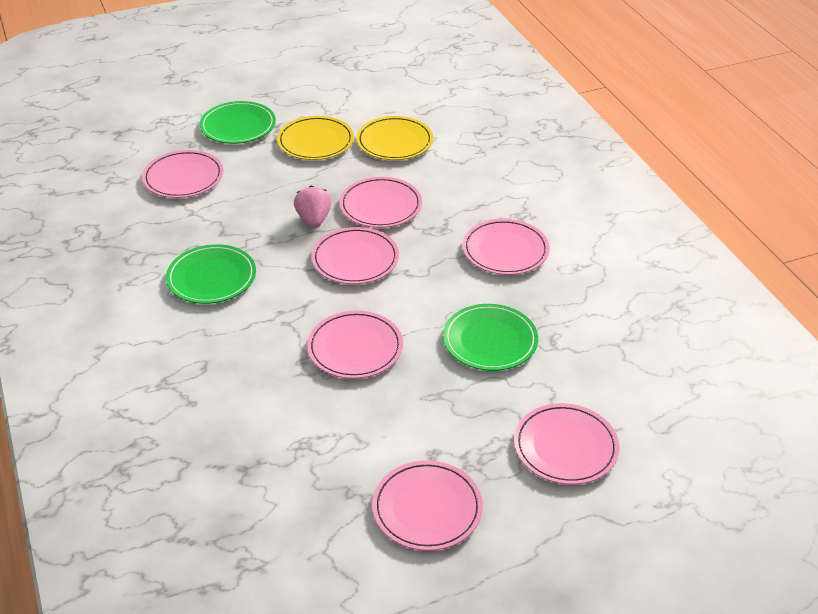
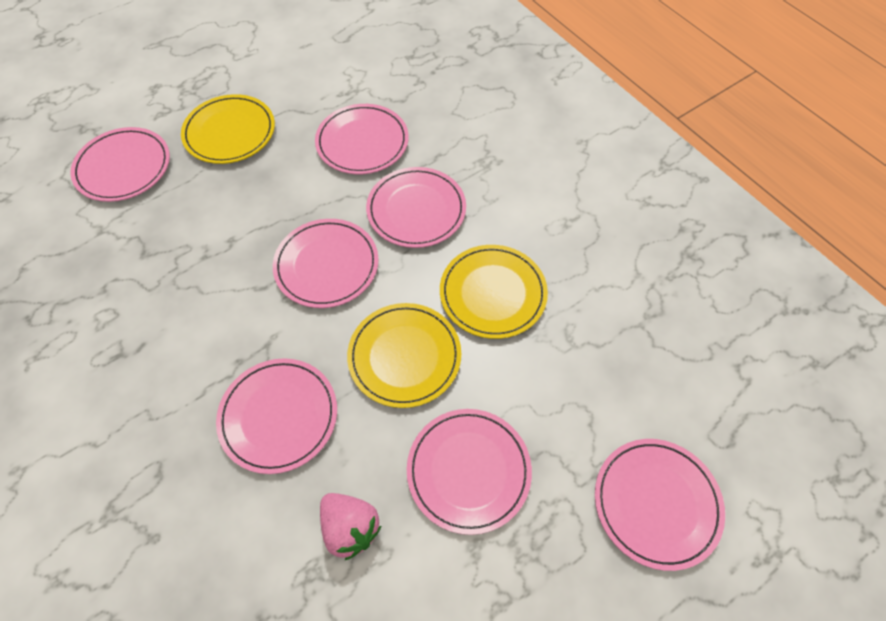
green plate: 3 -> 0
yellow plate: 2 -> 3

